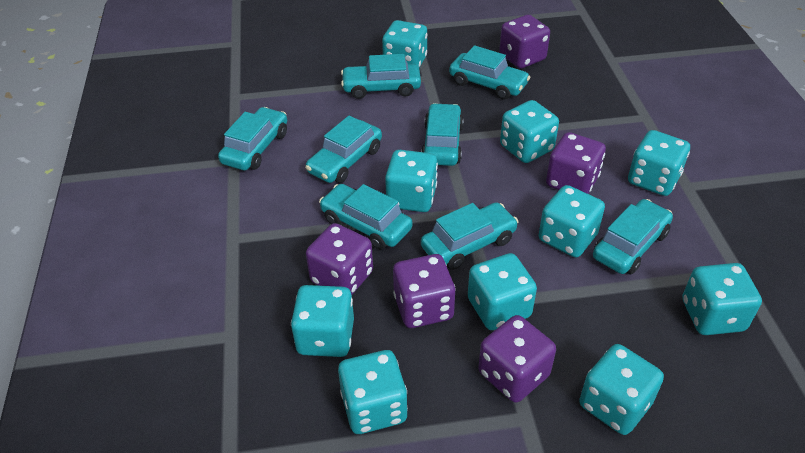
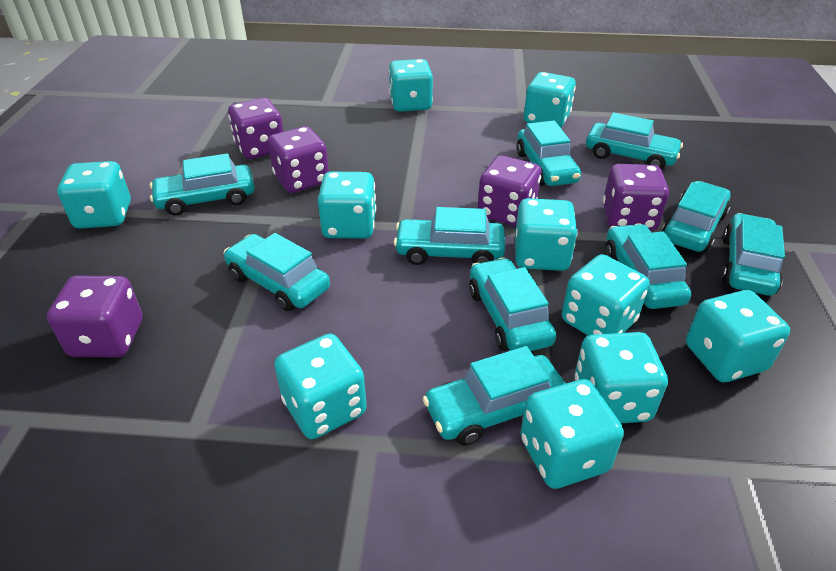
turquoise car: 8 -> 10

